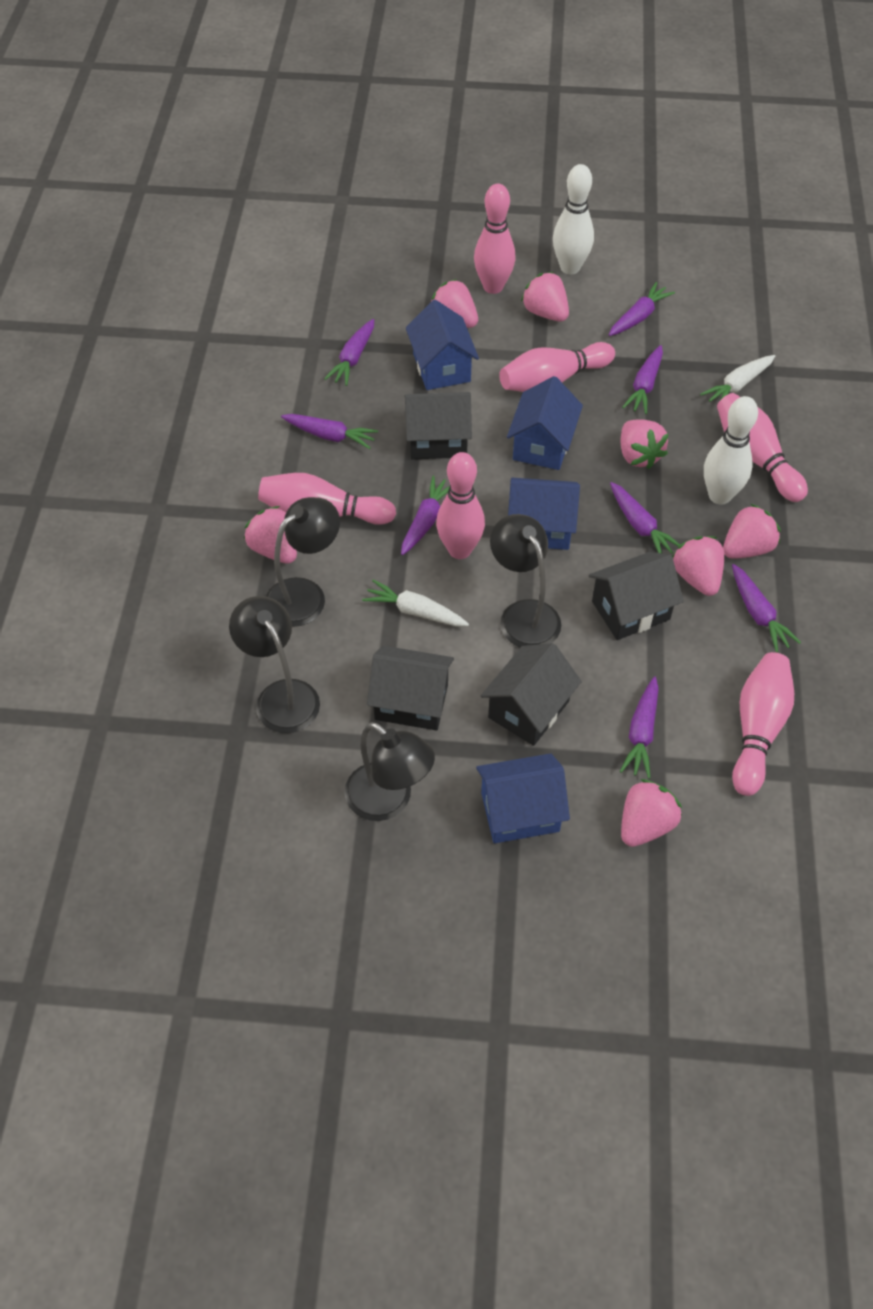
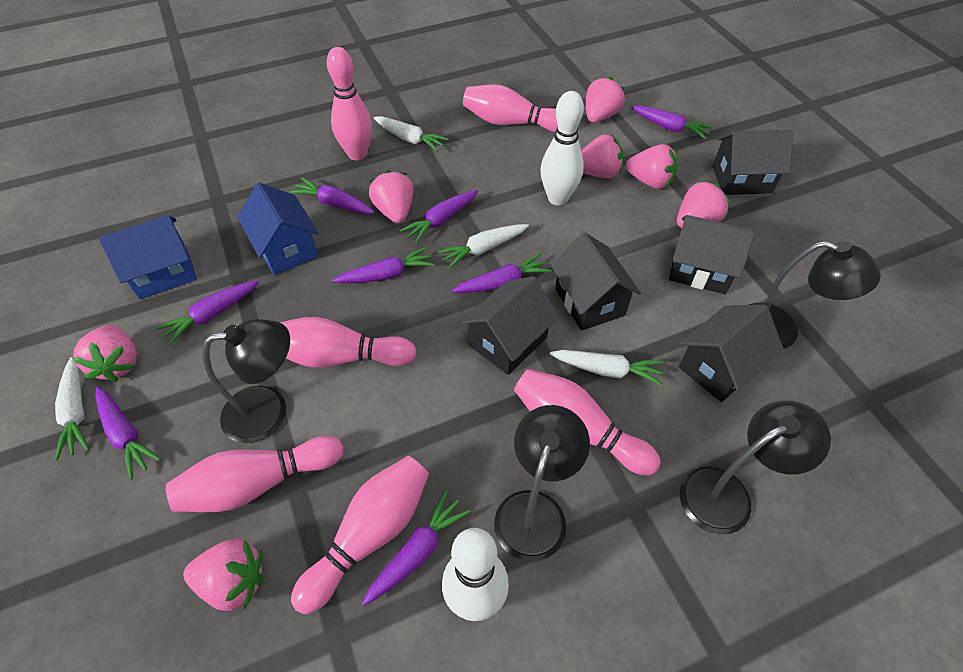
black house: 4 -> 5
blue house: 4 -> 2
white carrot: 2 -> 4

